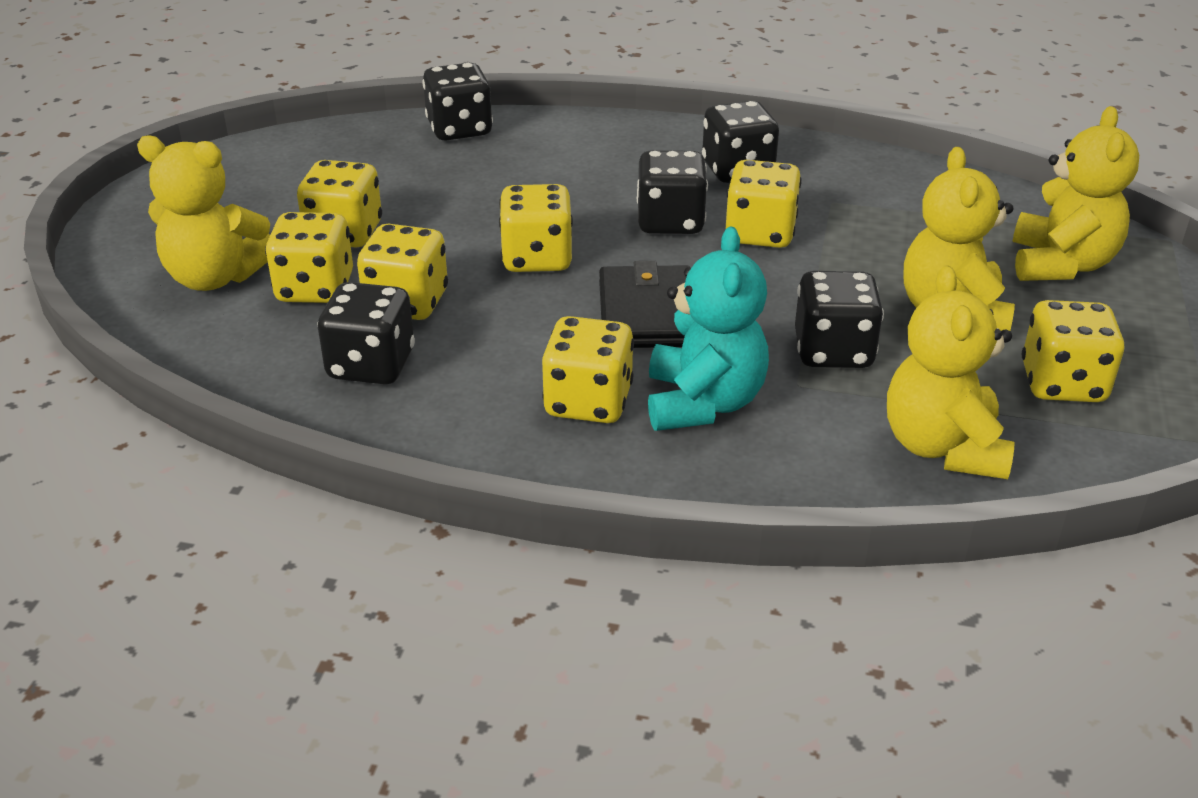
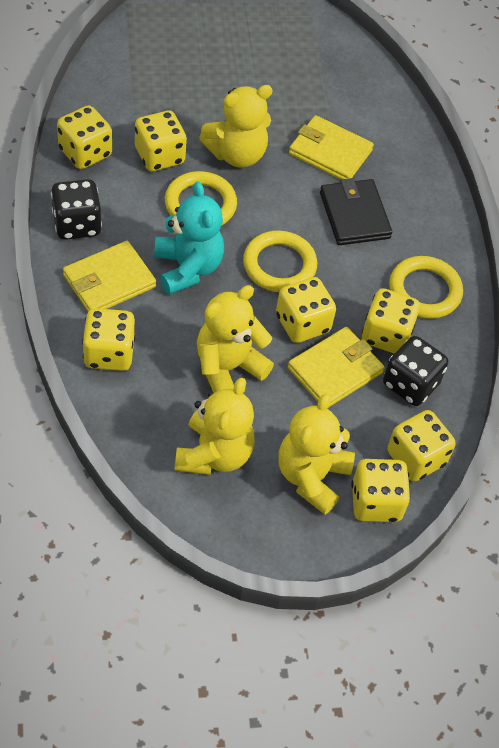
black dice: 5 -> 2
yellow ring: 0 -> 3
yellow wallet: 0 -> 3

